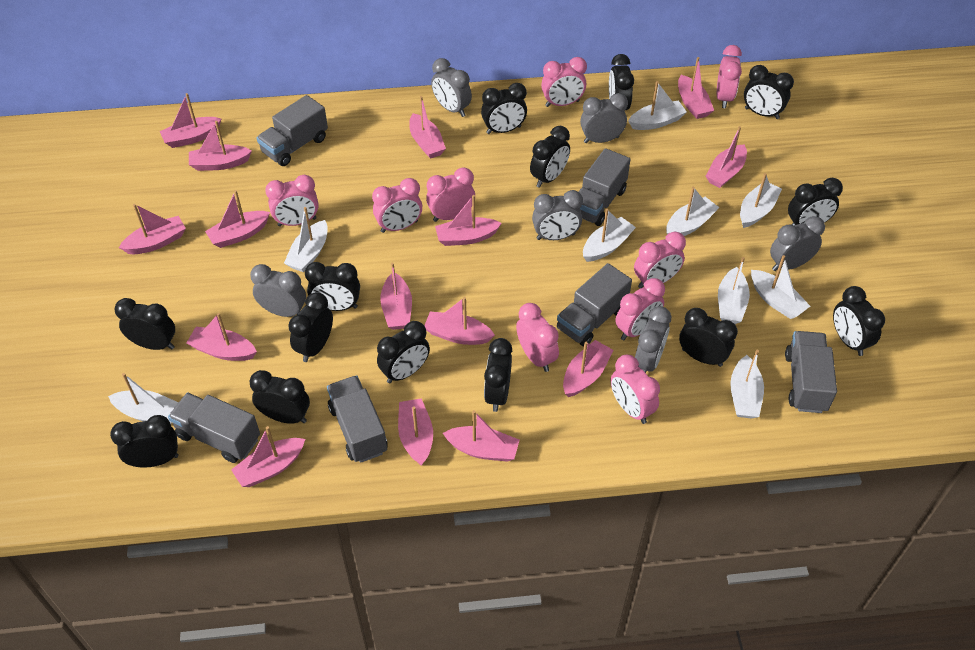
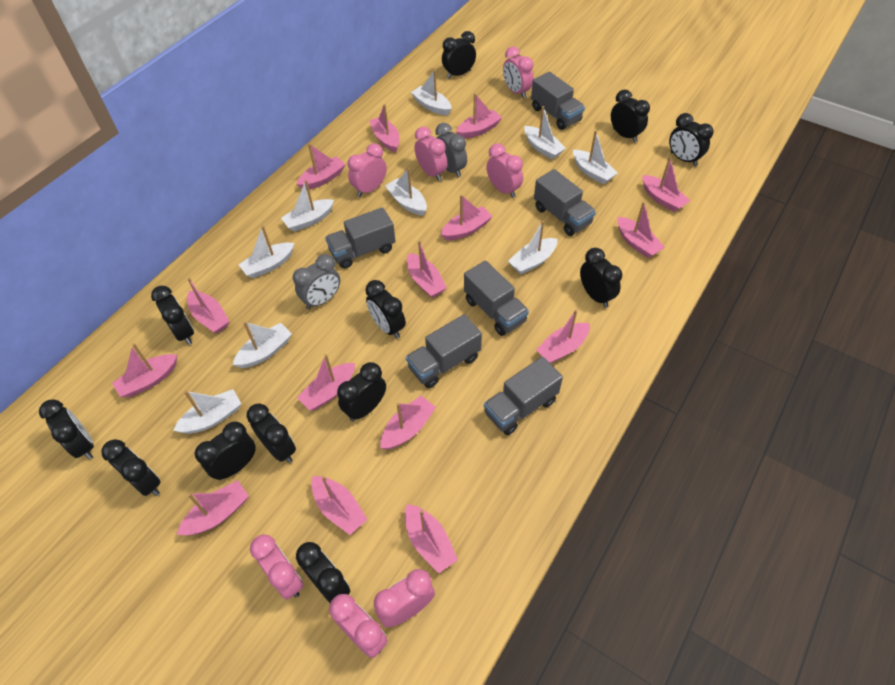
black clock: 14 -> 12
grey clock: 6 -> 2
pink clock: 9 -> 7

